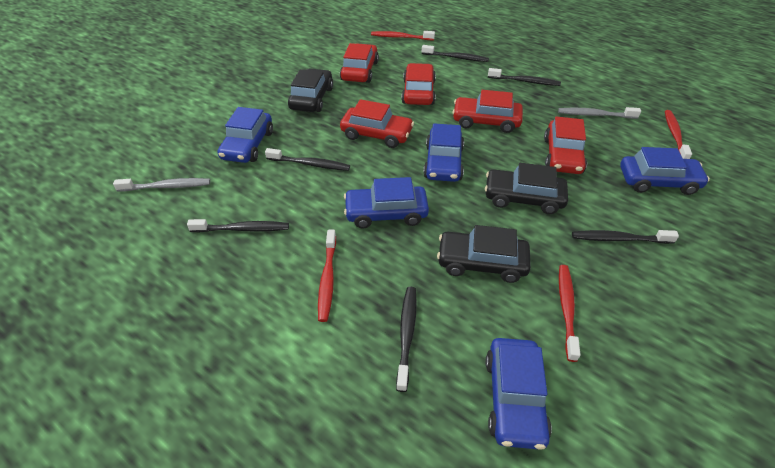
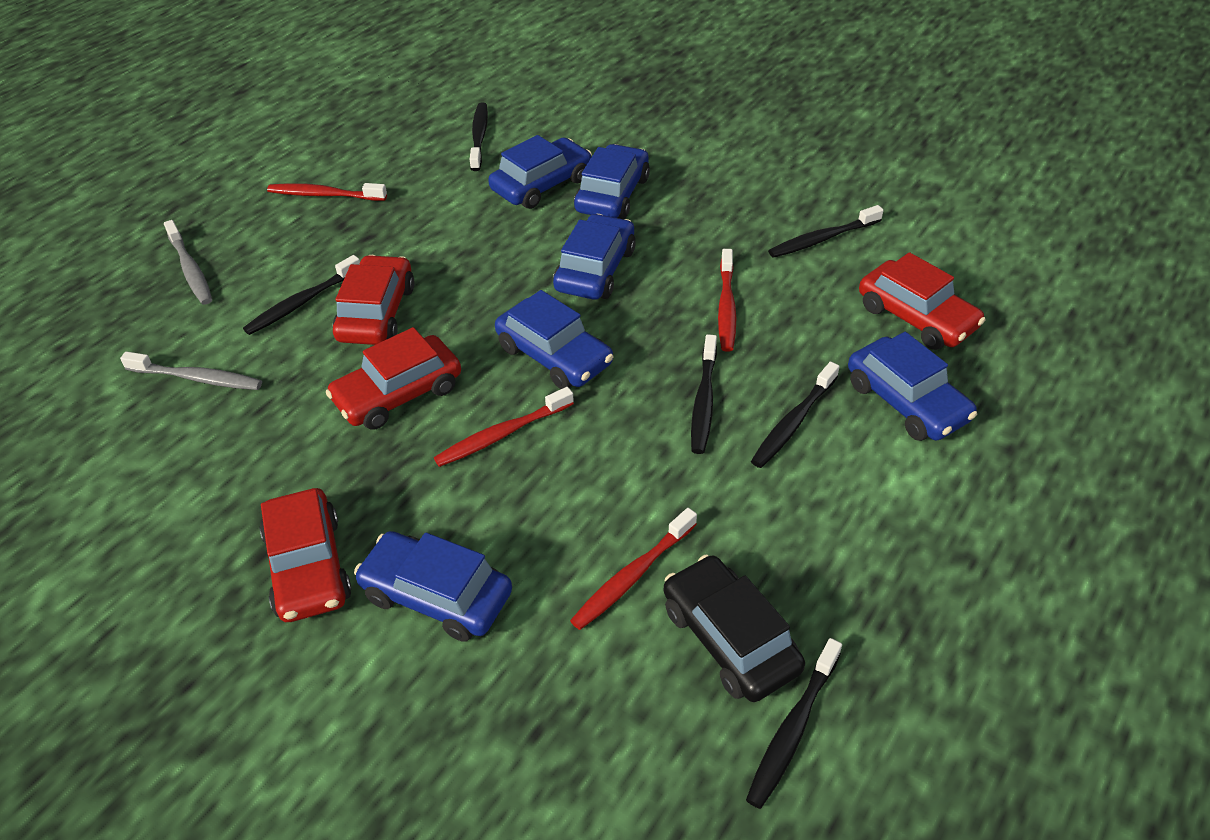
black car: 3 -> 1
blue car: 5 -> 6
red car: 5 -> 4

